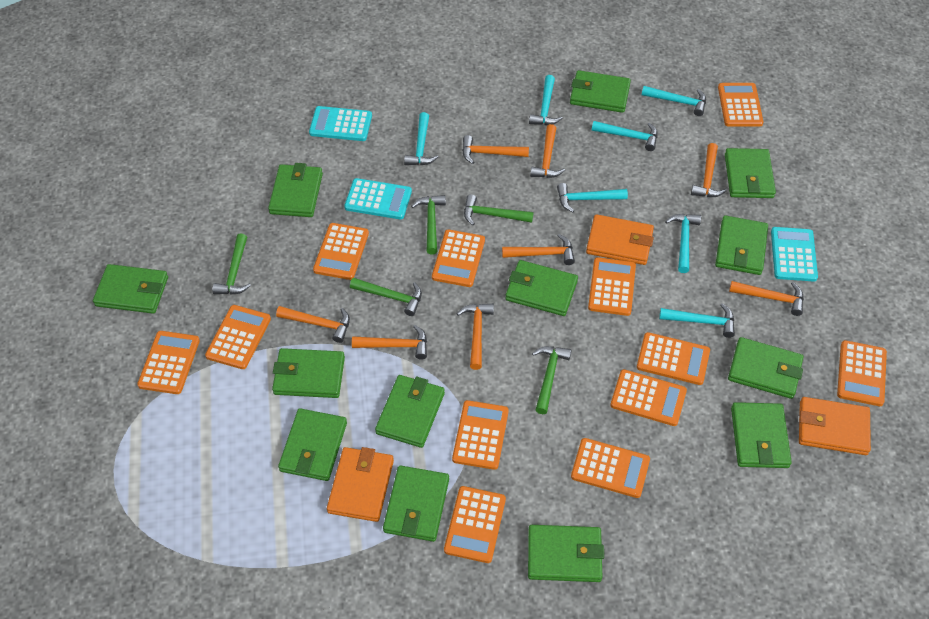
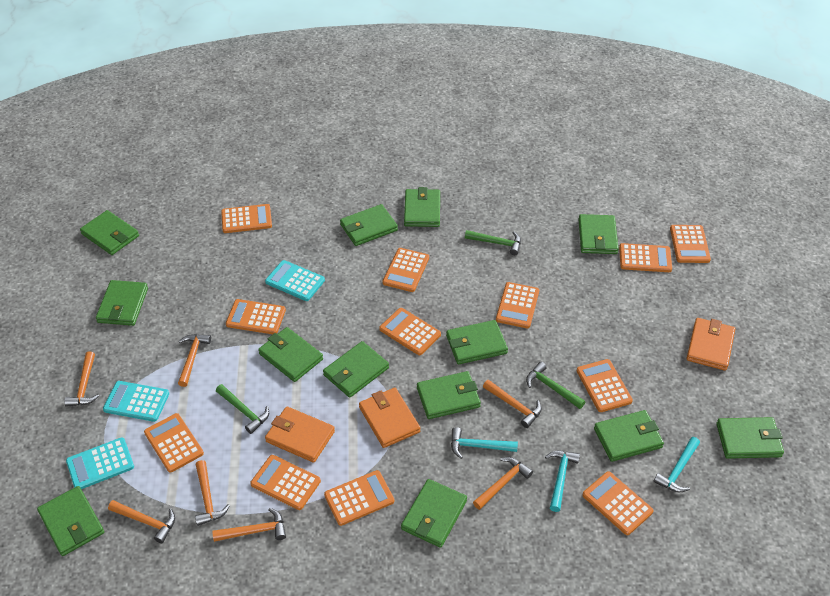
green hammer: 5 -> 3
orange hammer: 8 -> 7
turquoise hammer: 7 -> 3

